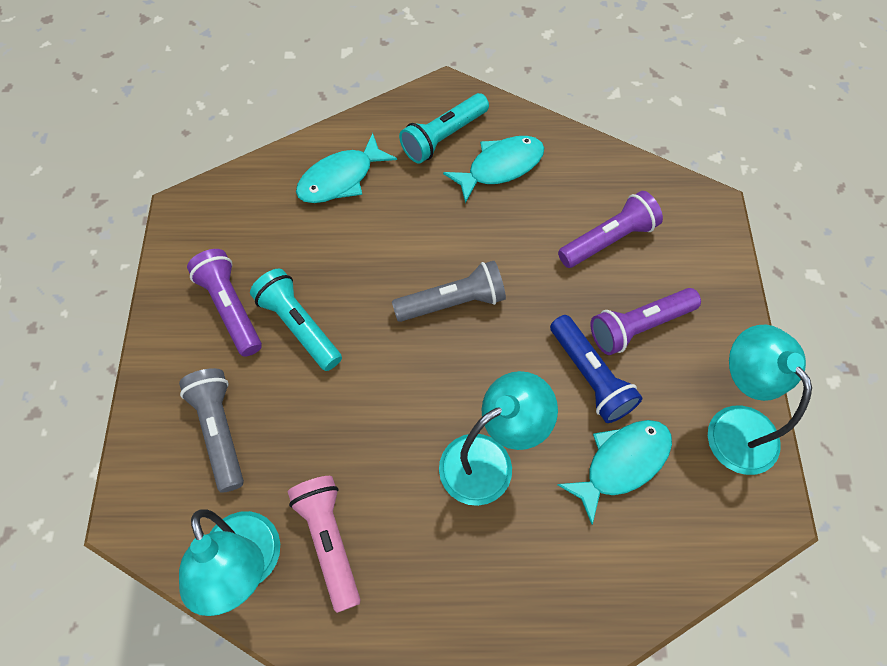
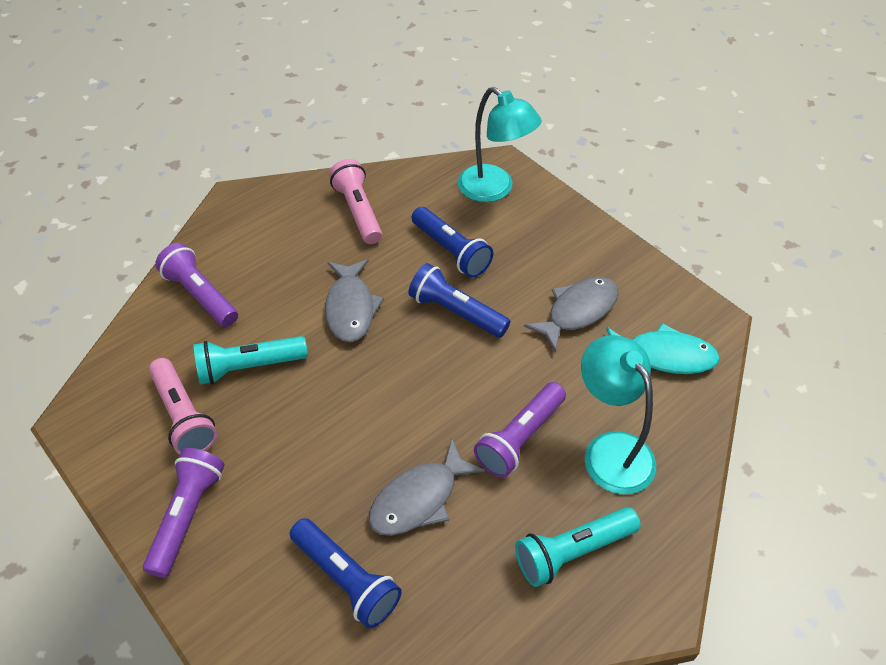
blue flashlight: 1 -> 3
grey fish: 0 -> 3
grey flashlight: 2 -> 0
pink flashlight: 1 -> 2
turquoise fish: 3 -> 1
turquoise lamp: 3 -> 2

